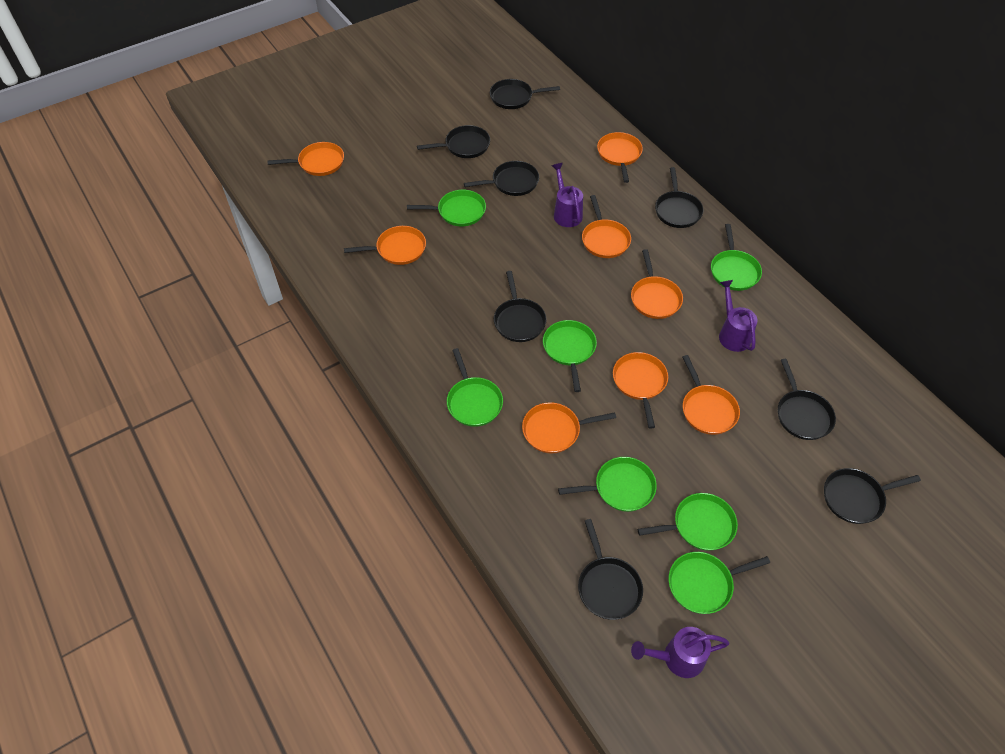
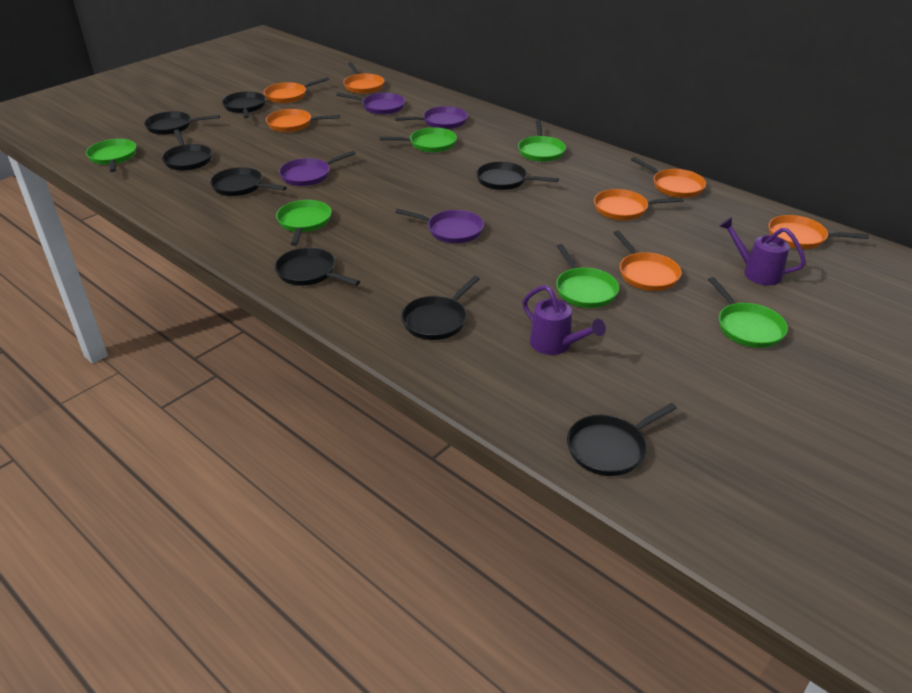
green pan: 7 -> 6
orange pan: 8 -> 7
purple pan: 0 -> 4
purple watering can: 3 -> 2

